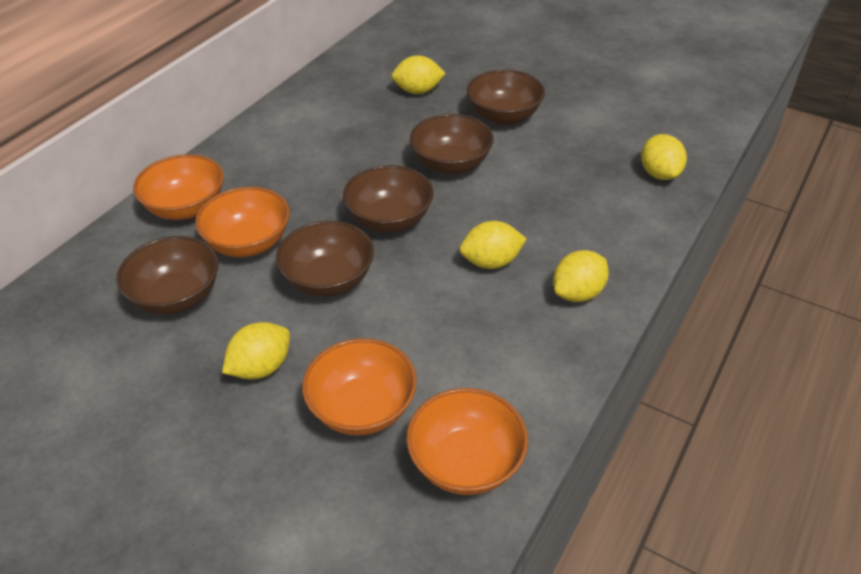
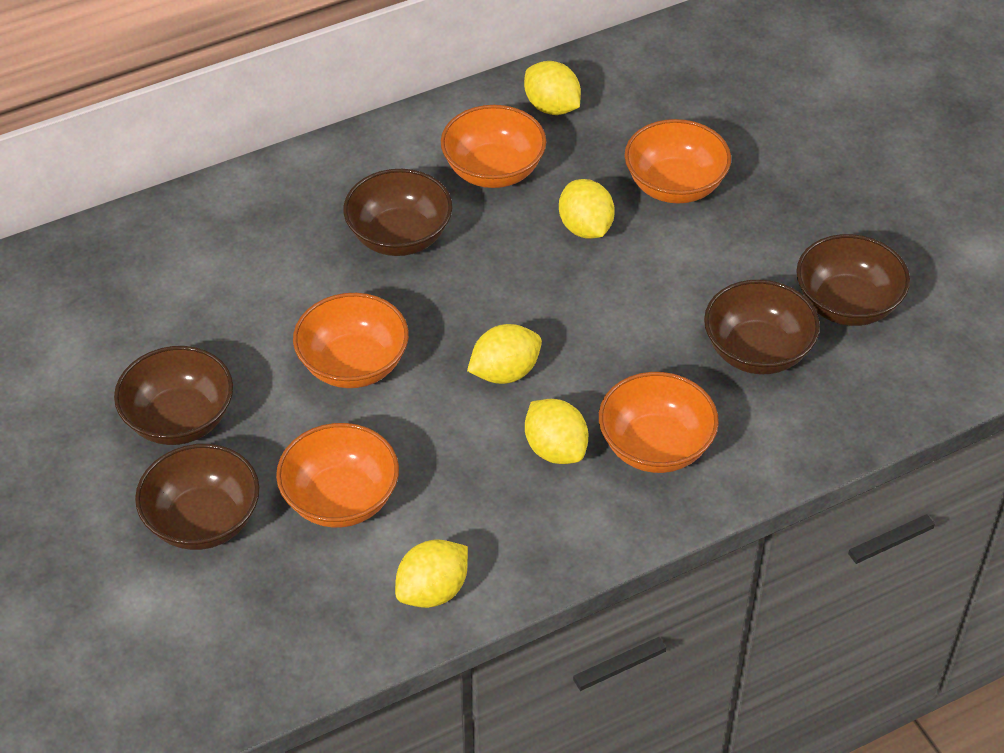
orange bowl: 4 -> 5

